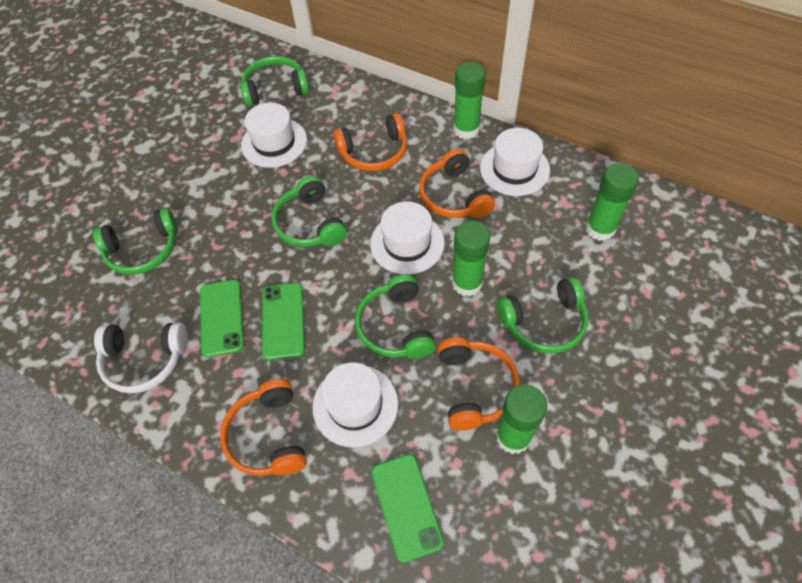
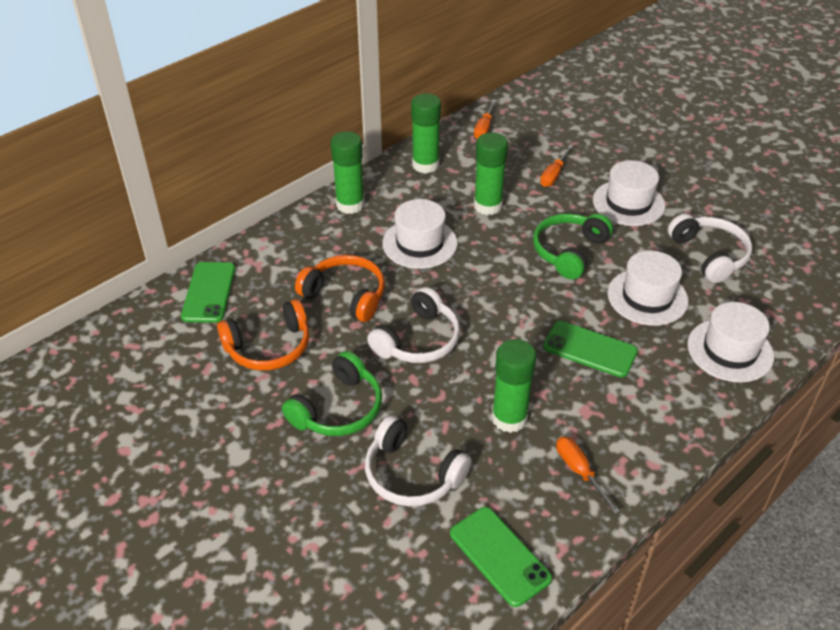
green headphones: 5 -> 2
orange headphones: 4 -> 2
orange screwdriver: 0 -> 3
white headphones: 1 -> 3

